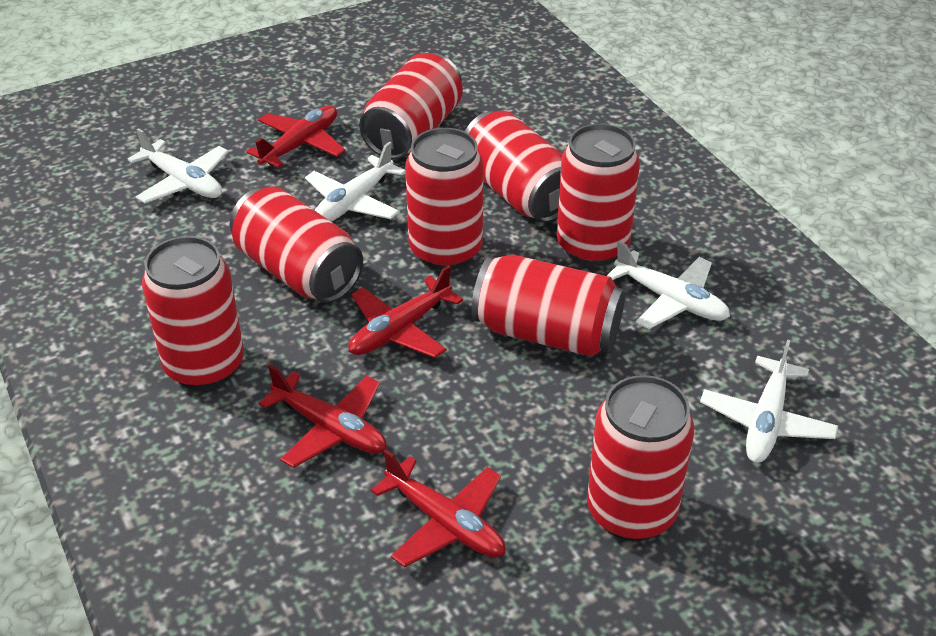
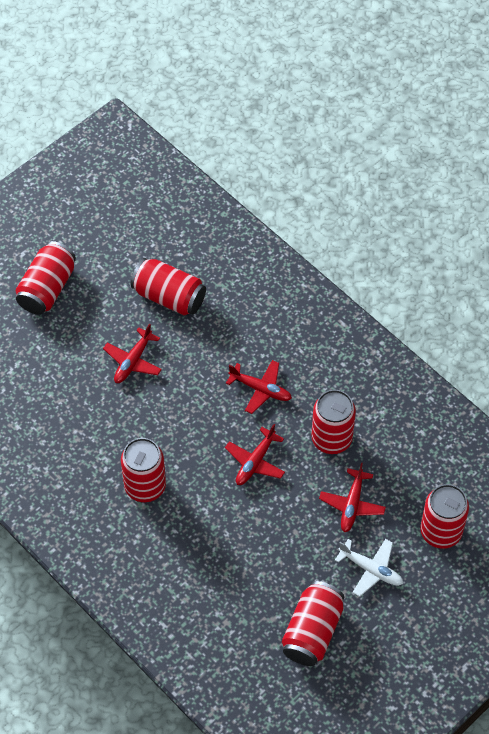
red can: 8 -> 6
white plane: 4 -> 1

